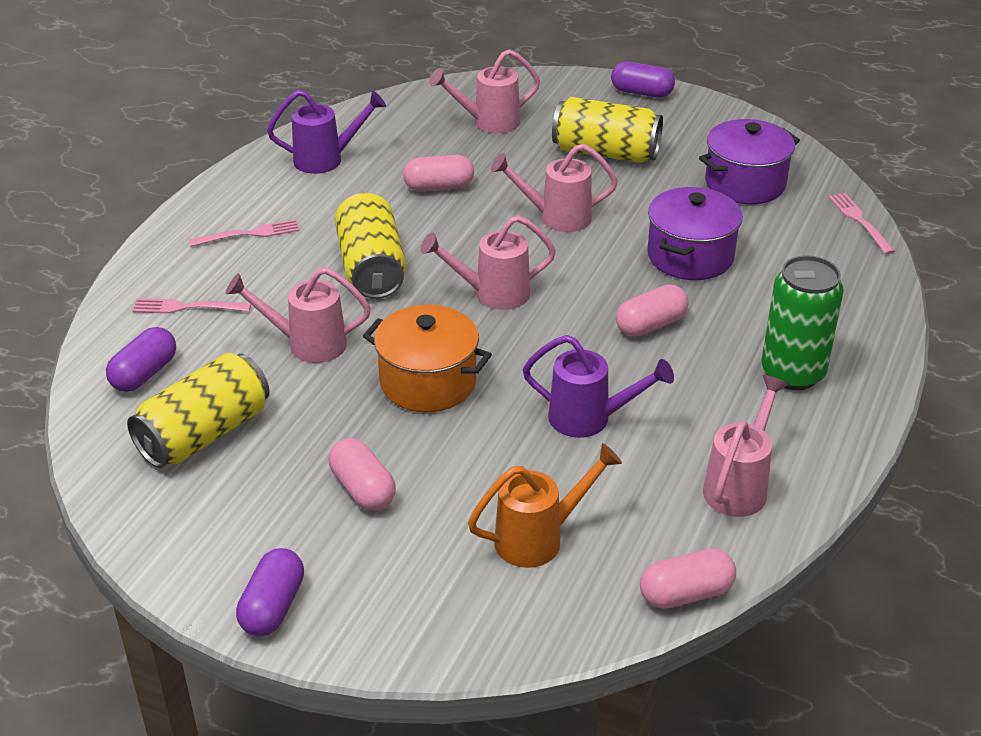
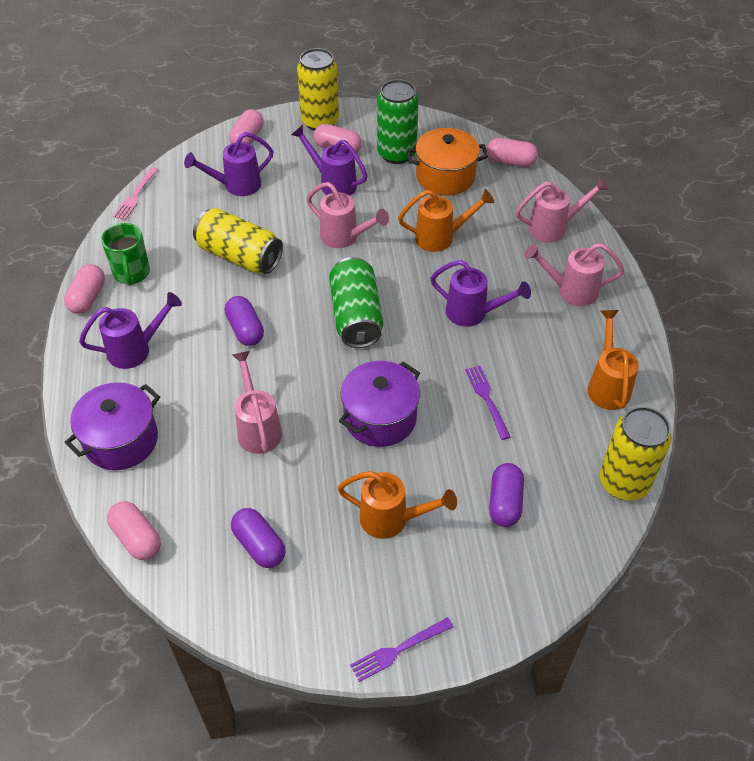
green can: 1 -> 2
green mug: 0 -> 1
orange watering can: 1 -> 3
pink capsule: 4 -> 5
pink fork: 3 -> 1
pink watering can: 5 -> 4
purple fork: 0 -> 2
purple watering can: 2 -> 4

